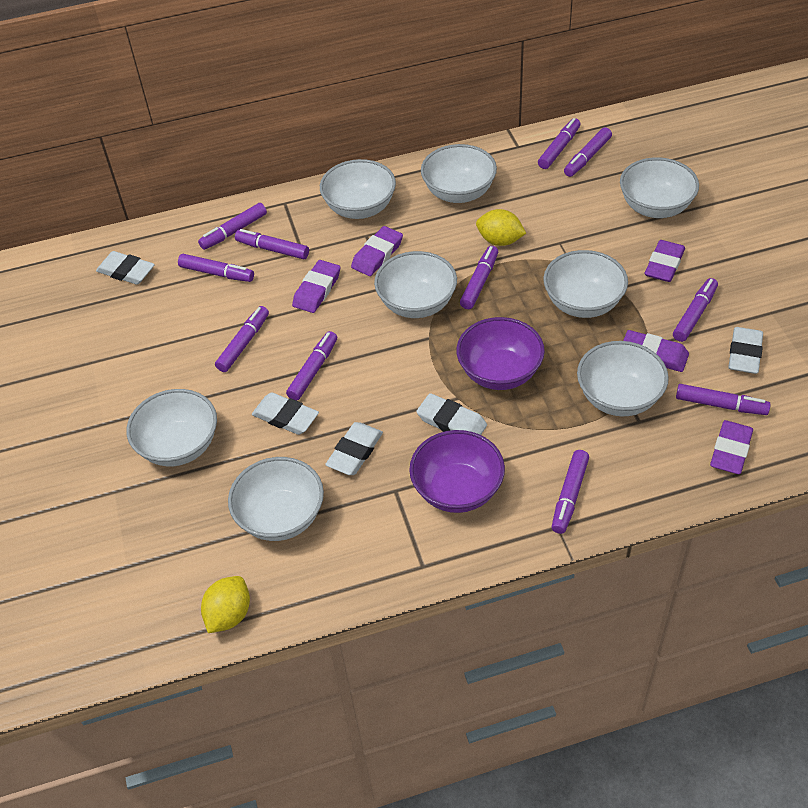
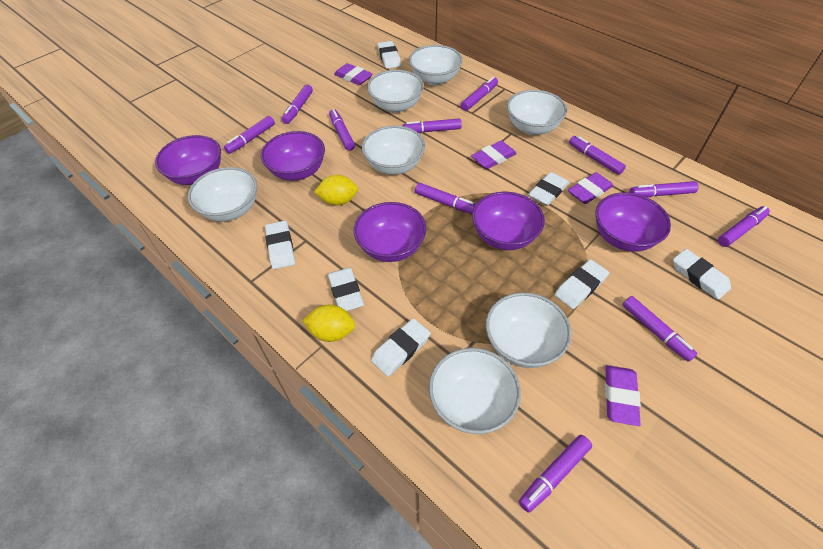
purple bowl: 2 -> 5
purple eraser: 5 -> 4
white bowl: 8 -> 7
white eraser: 5 -> 7

